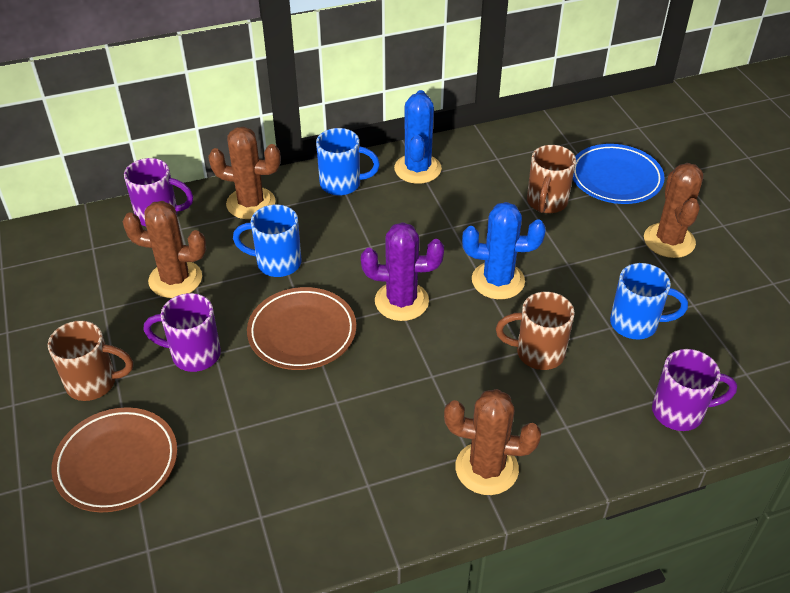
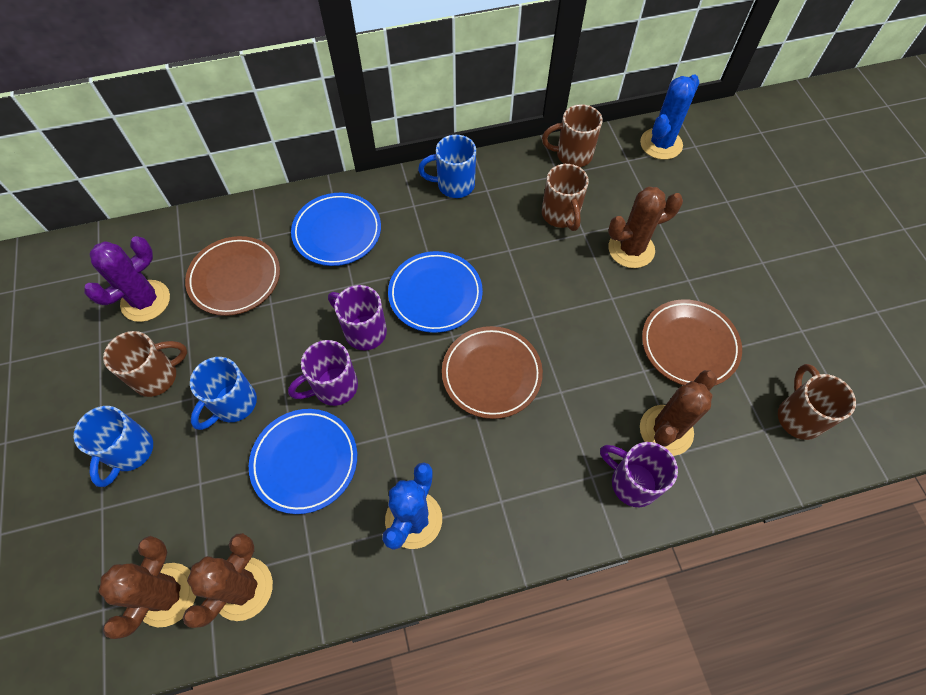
blue plate: 1 -> 3
brown mug: 3 -> 4
brown plate: 2 -> 3

